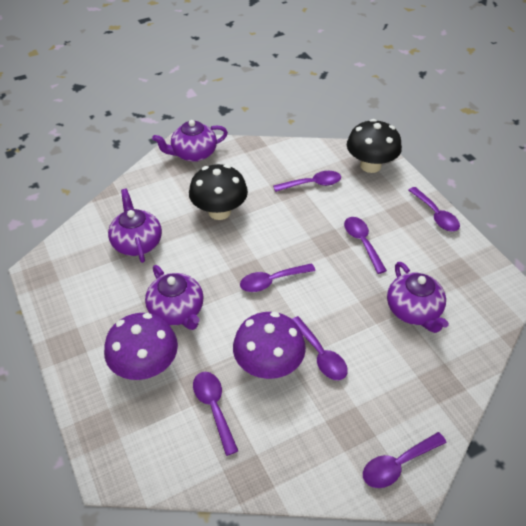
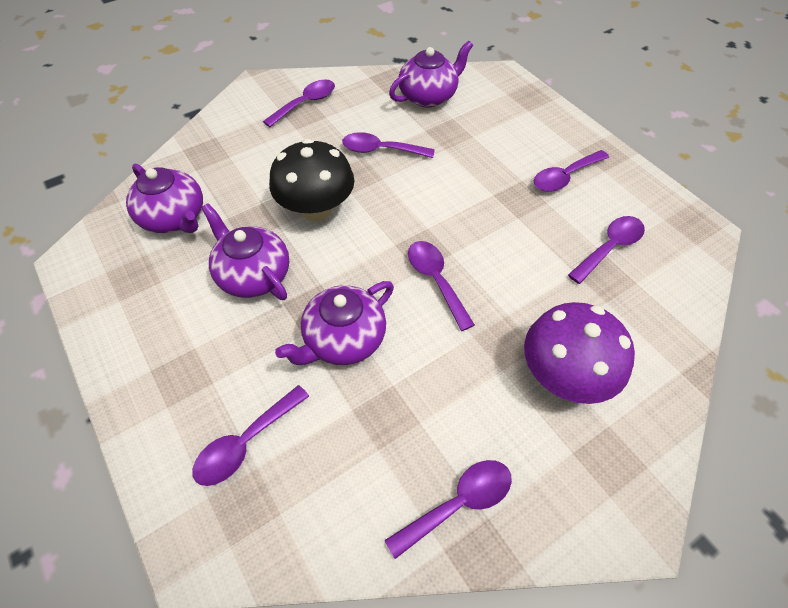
black mushroom: 2 -> 1
purple mushroom: 2 -> 1

